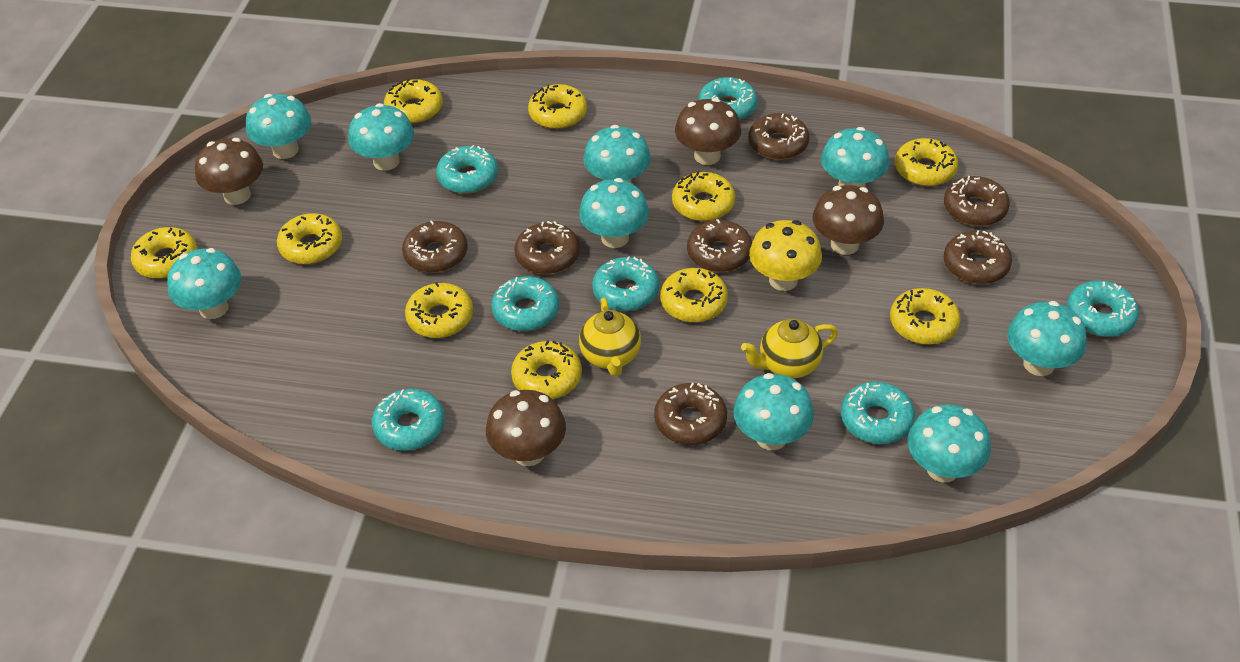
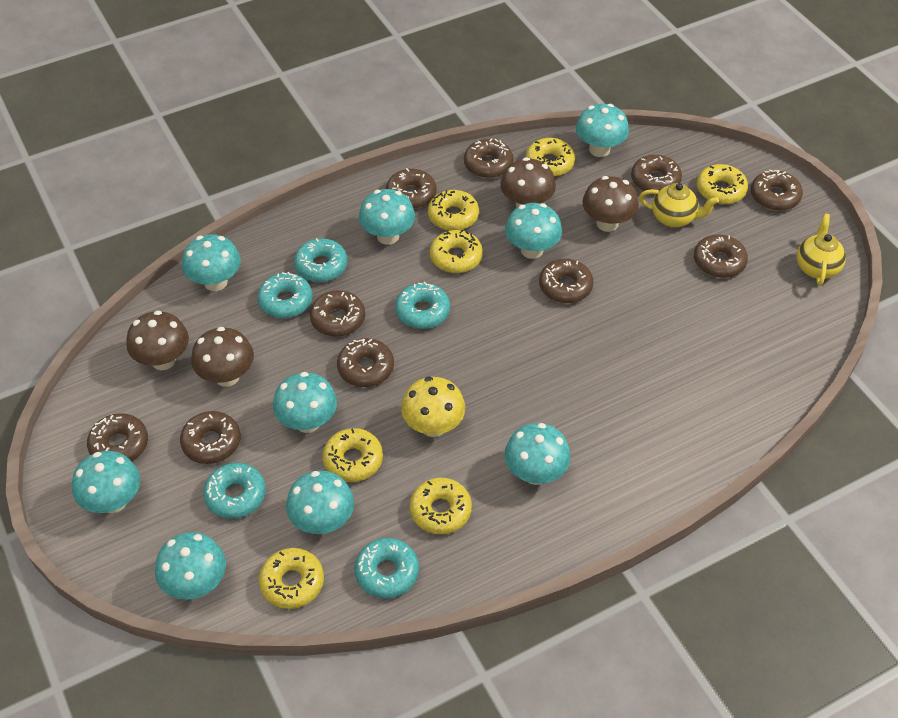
brown donut: 7 -> 10
turquoise donut: 7 -> 5
yellow donut: 10 -> 7

